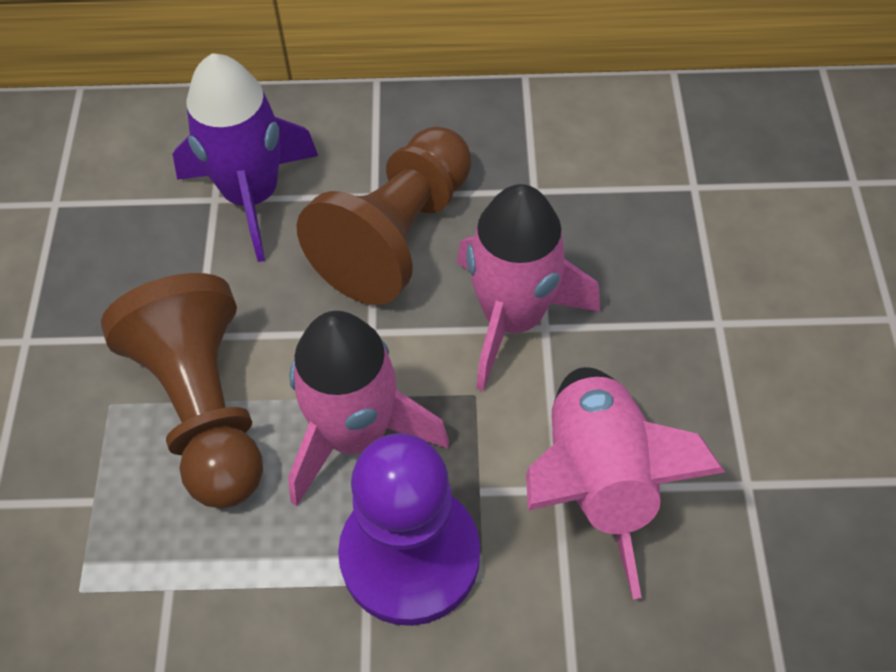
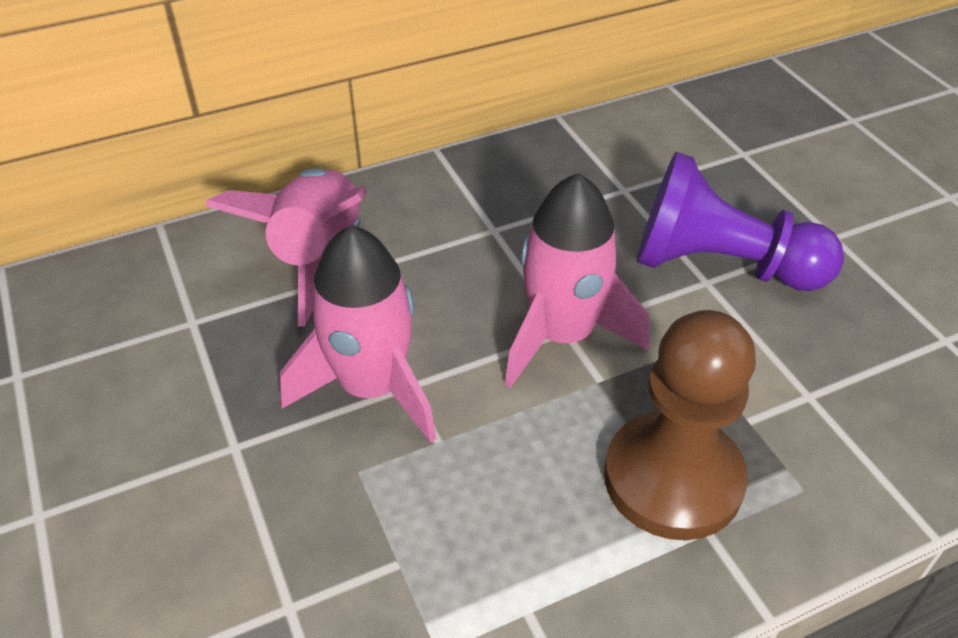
brown pawn: 2 -> 1
purple rocket: 1 -> 0

